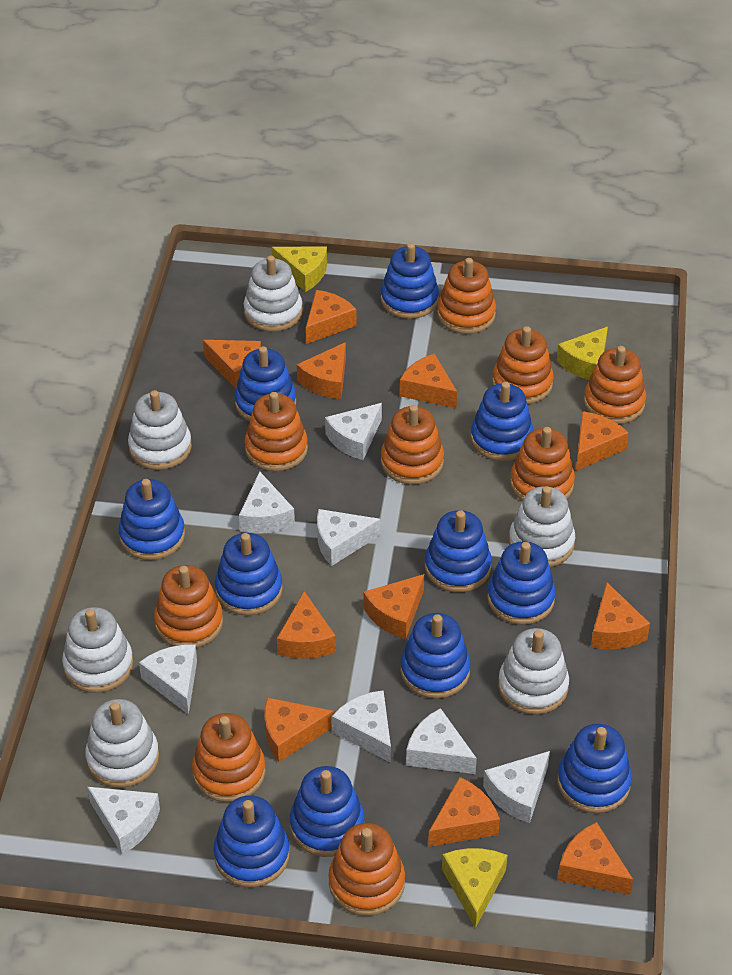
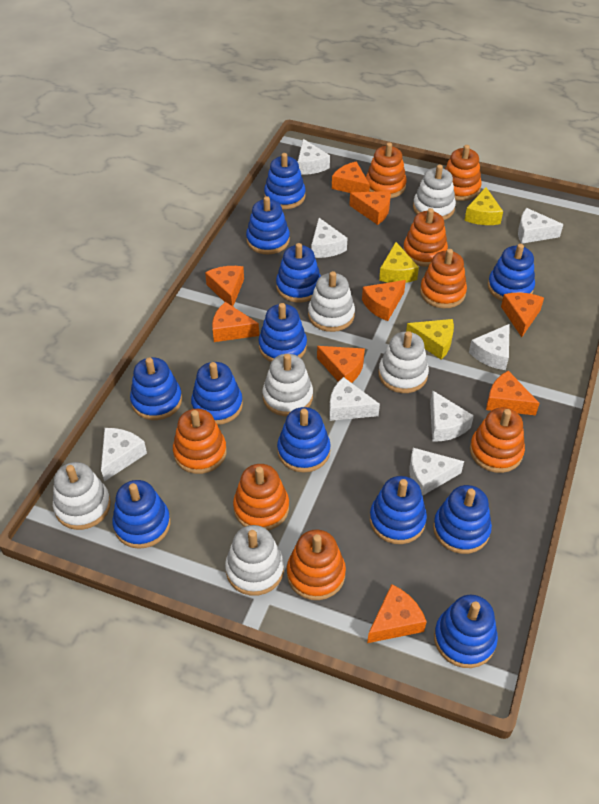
blue stacking toy: 11 -> 12
orange cheese: 11 -> 9
orange stacking toy: 9 -> 8

